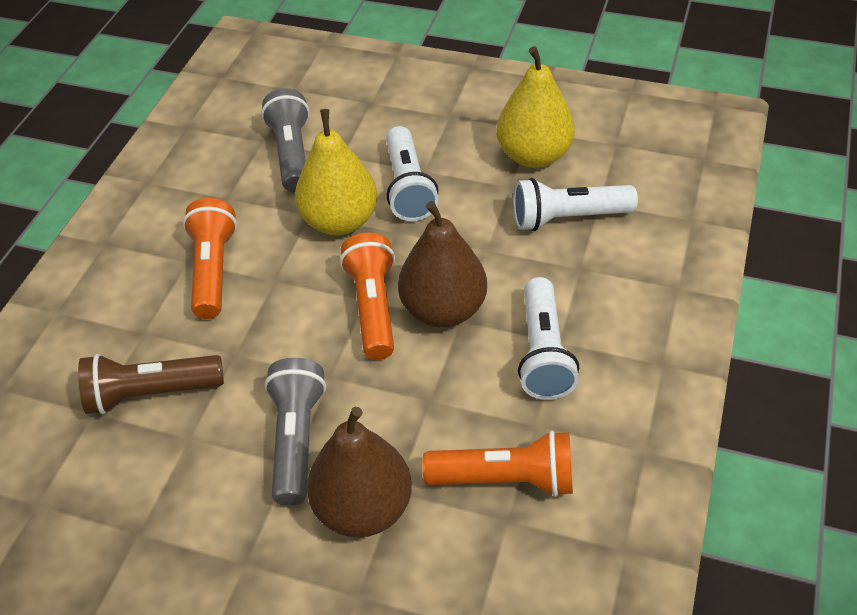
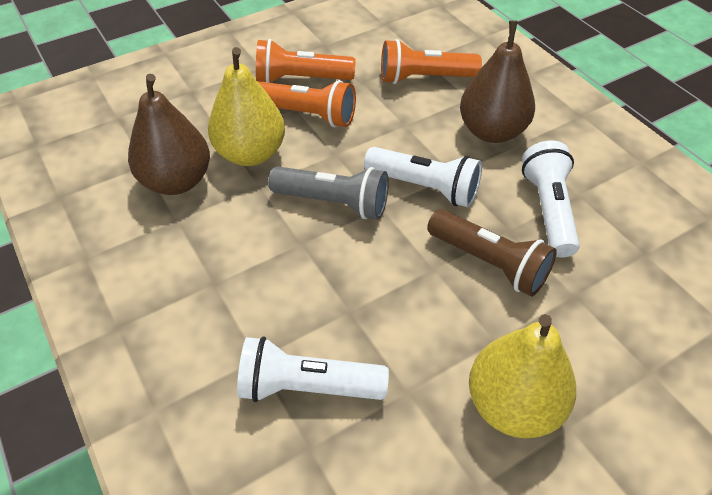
grey flashlight: 2 -> 1

